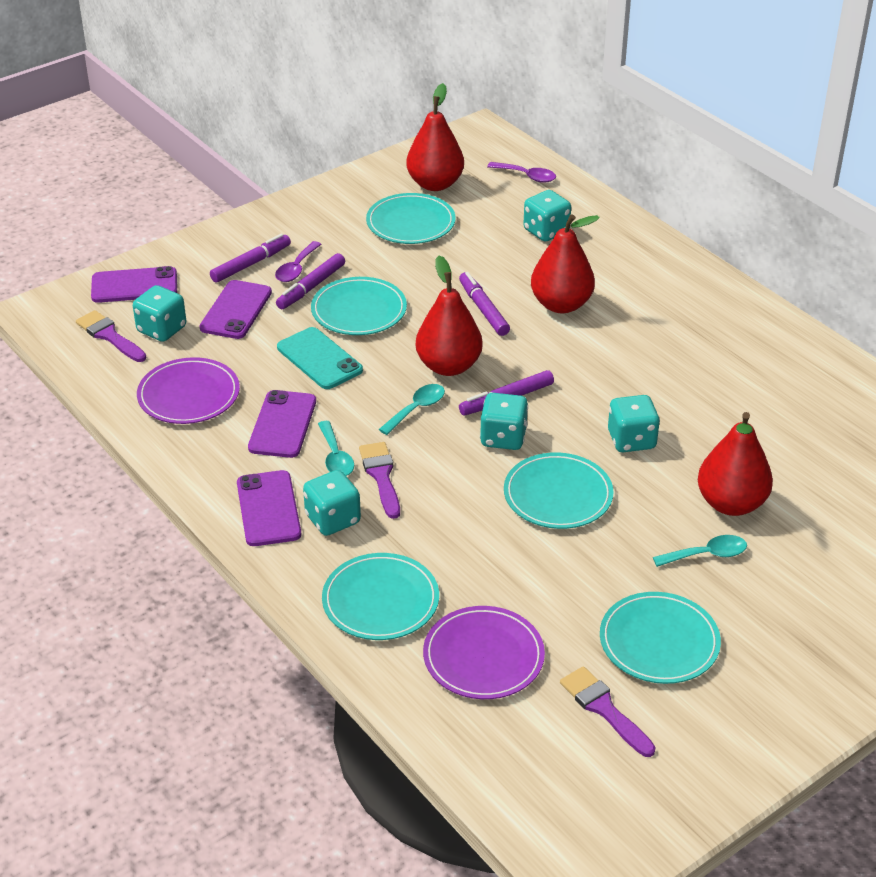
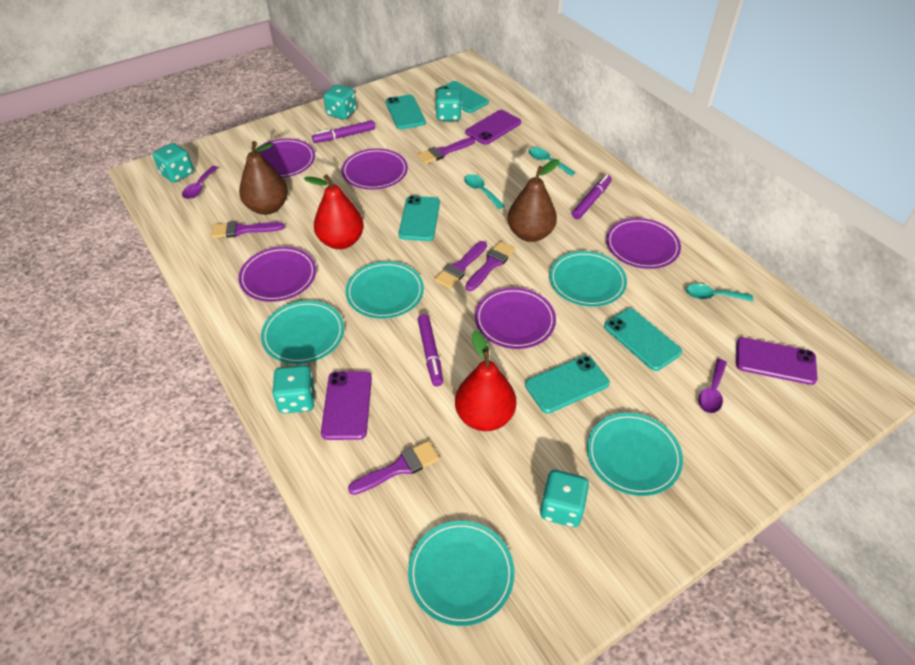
brown pear: 0 -> 2
purple brush: 3 -> 5
purple marker: 4 -> 3
purple phone: 4 -> 3
purple plate: 2 -> 5
red pear: 4 -> 2
turquoise phone: 1 -> 5

